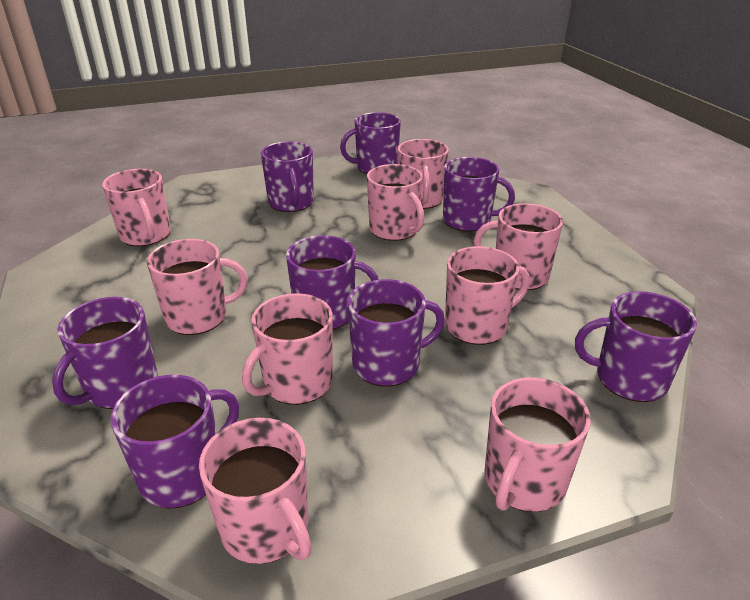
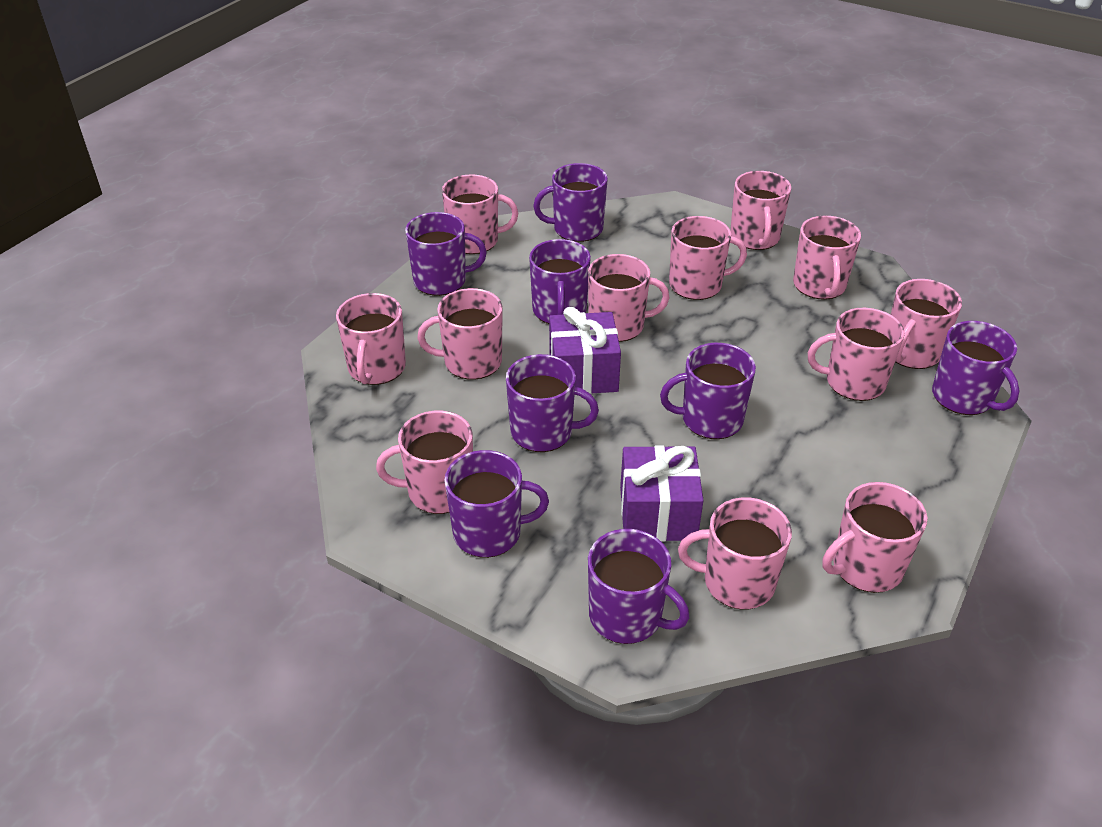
pink mug: 9 -> 12
purple gift: 0 -> 2

